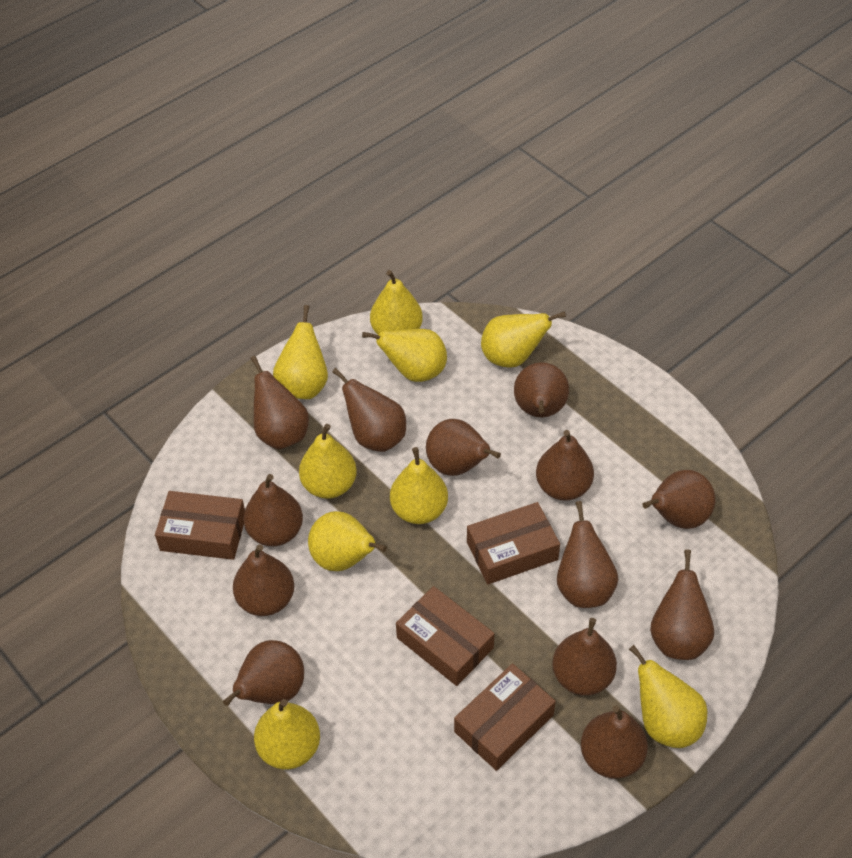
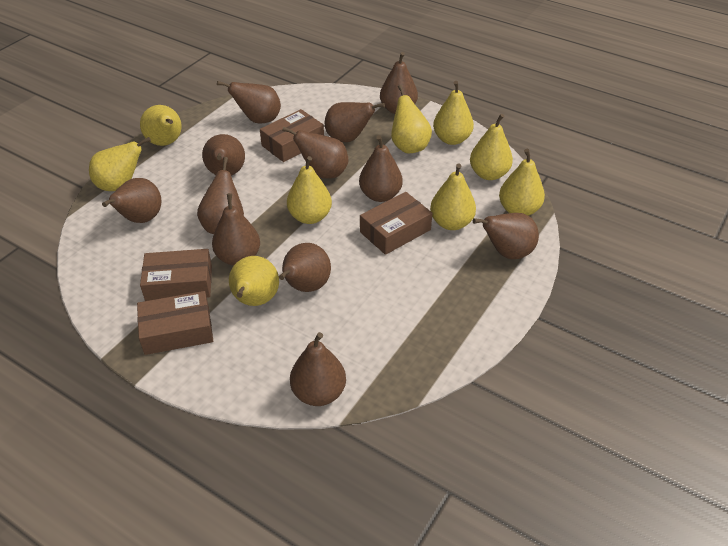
brown pear: 13 -> 12

